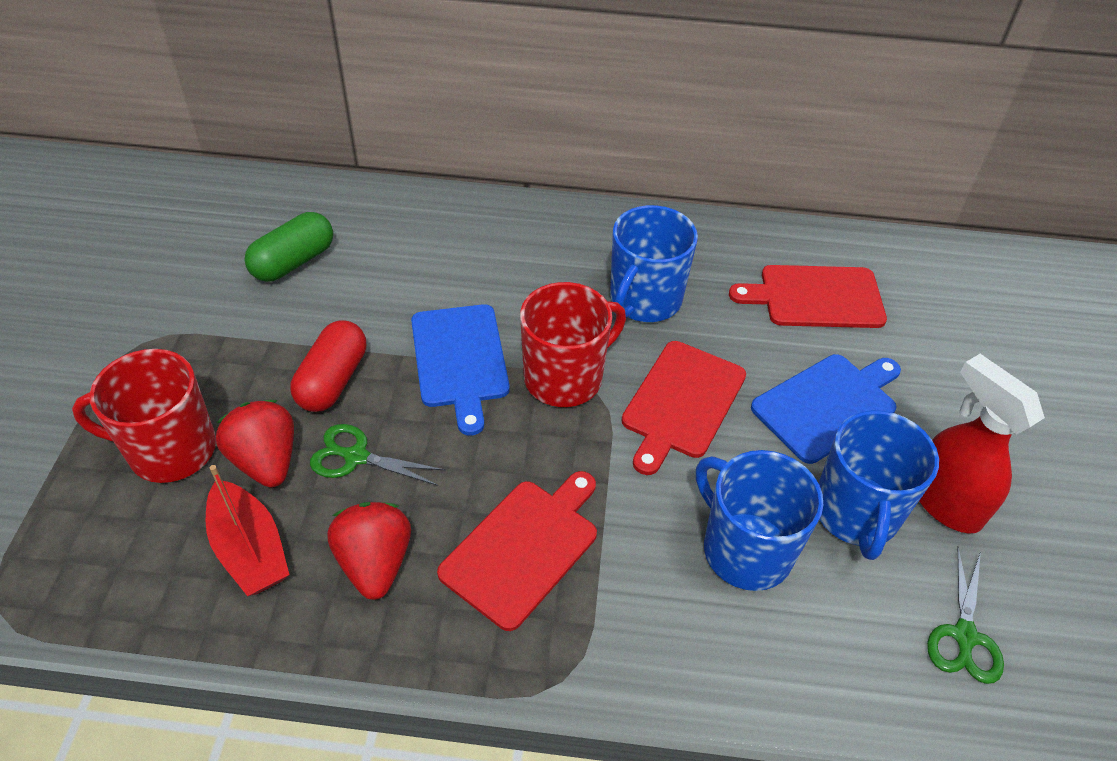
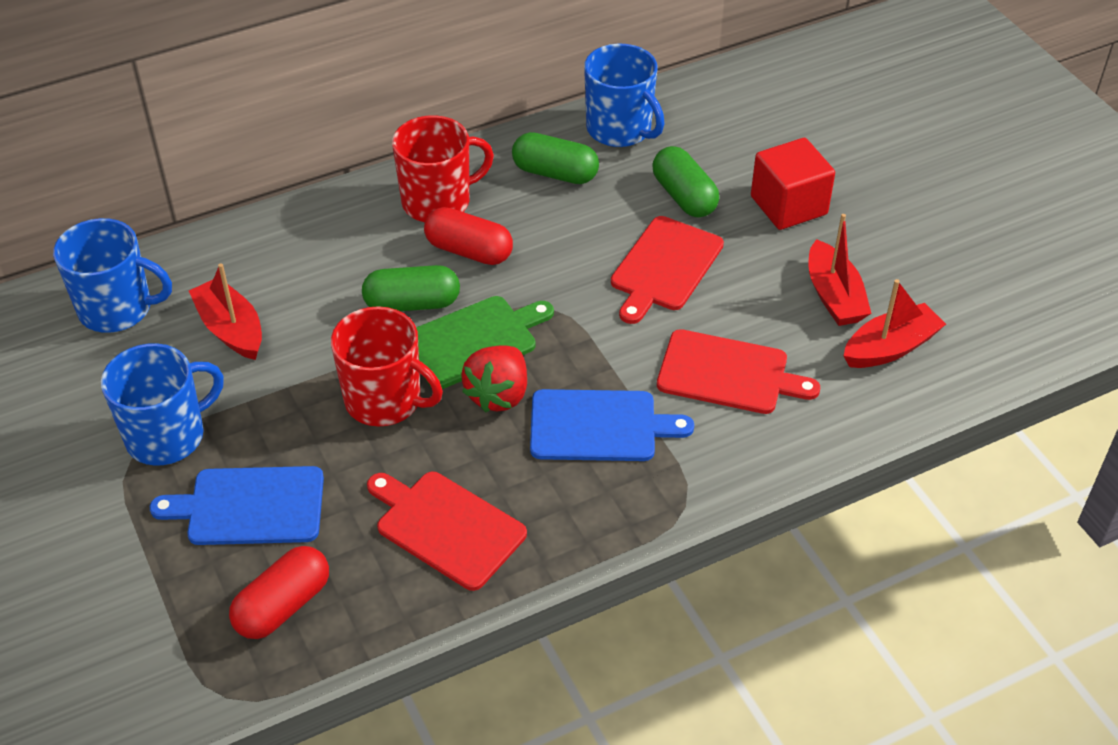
green capsule: 1 -> 3
green cutting board: 0 -> 1
green scissors: 2 -> 0
red boat: 1 -> 3
red capsule: 1 -> 2
red cube: 0 -> 1
red spray bottle: 1 -> 0
red strawberry: 2 -> 1

